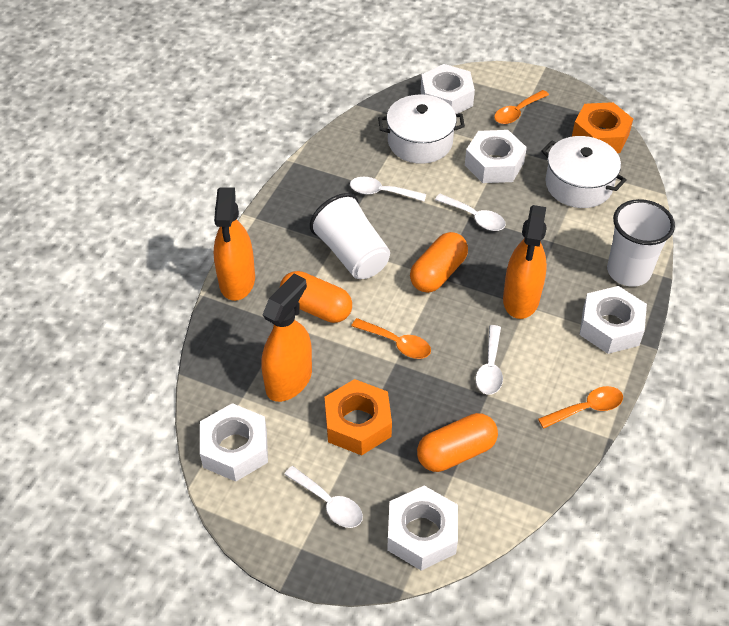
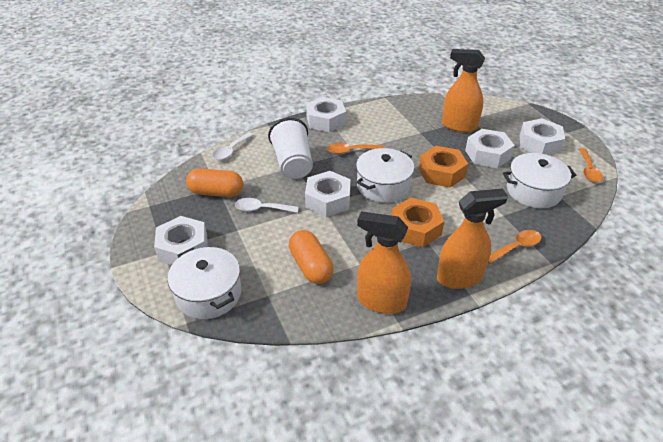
orange capsule: 3 -> 2
white cup: 2 -> 1
white pot: 2 -> 3
white spoon: 4 -> 2

